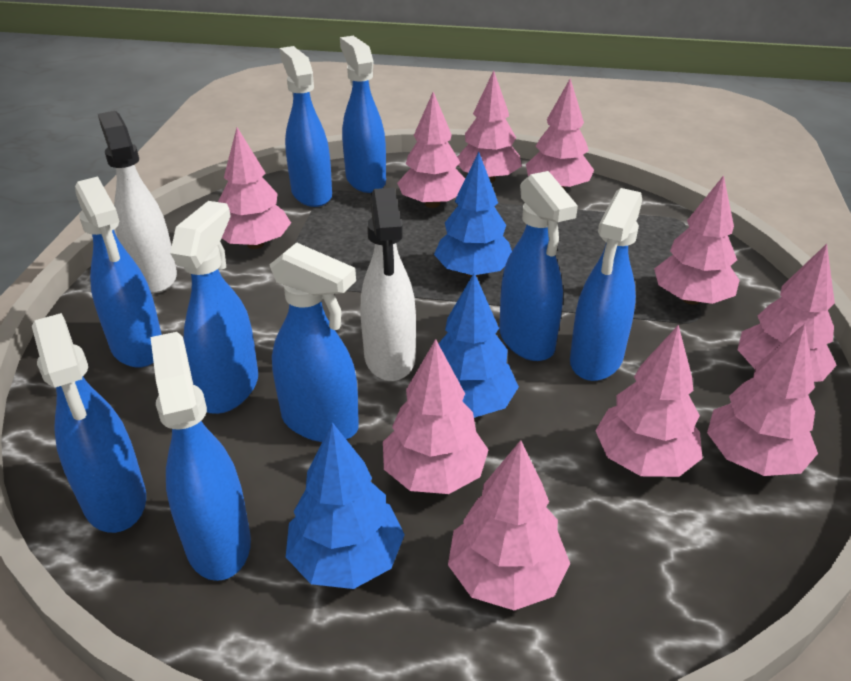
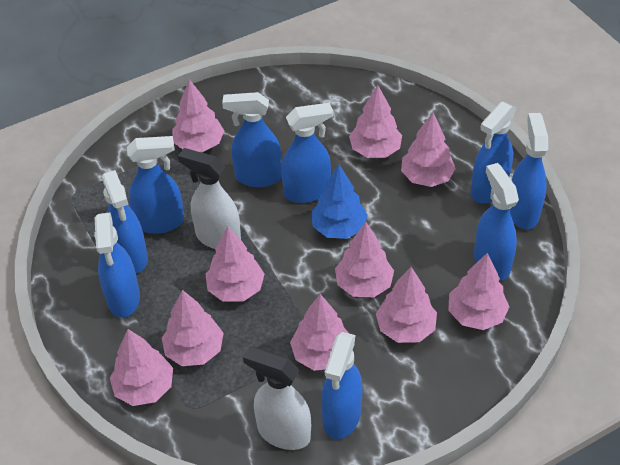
blue tree: 3 -> 1

